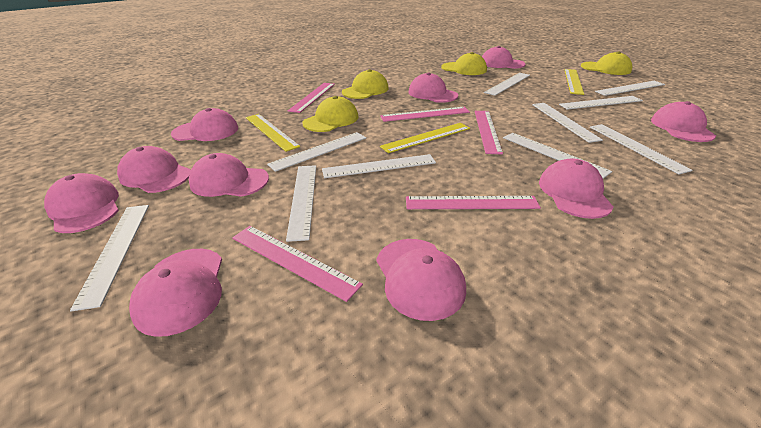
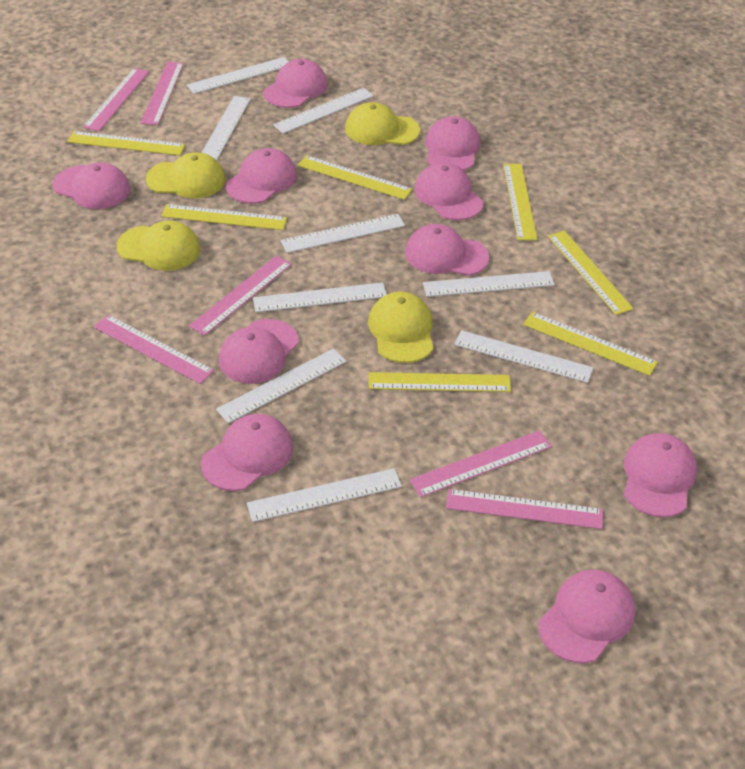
pink ruler: 5 -> 6
white ruler: 10 -> 9
yellow ruler: 3 -> 7

